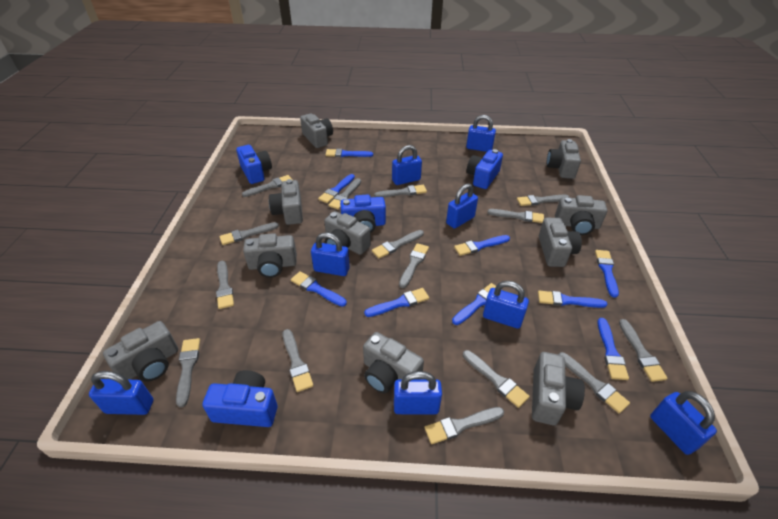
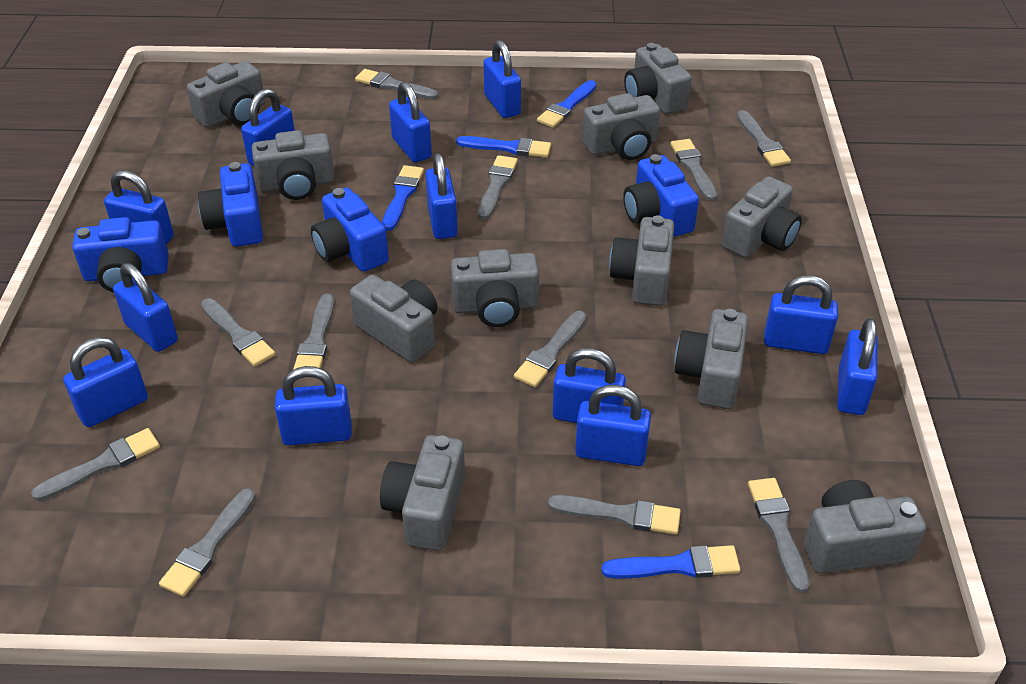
blue brush: 9 -> 4
blue padlock: 8 -> 12
grey brush: 15 -> 11
grey camera: 10 -> 11

